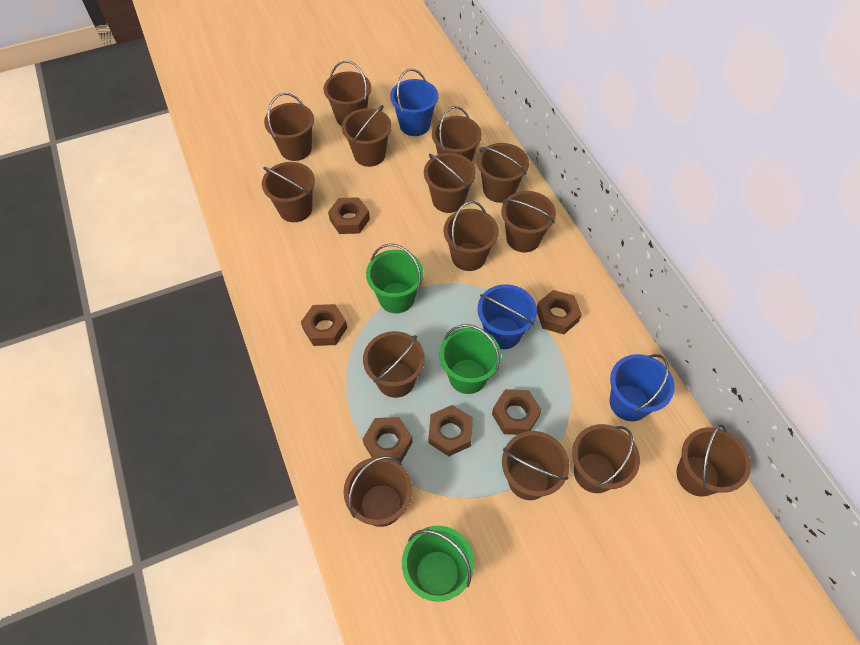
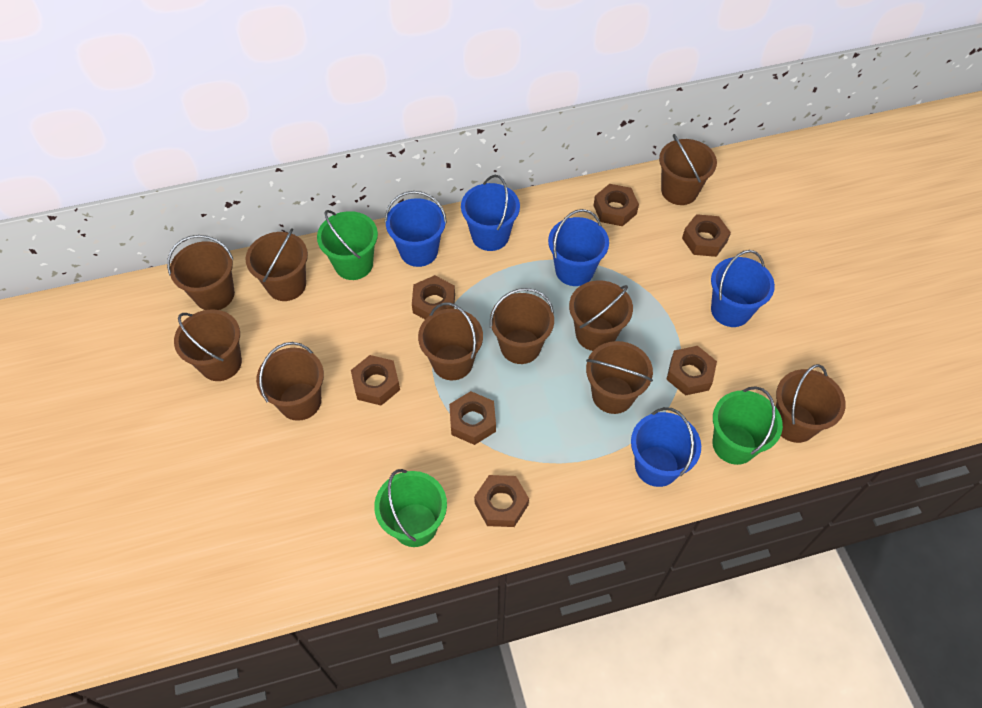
blue bucket: 3 -> 5
brown bucket: 14 -> 10
brown nut: 6 -> 7

